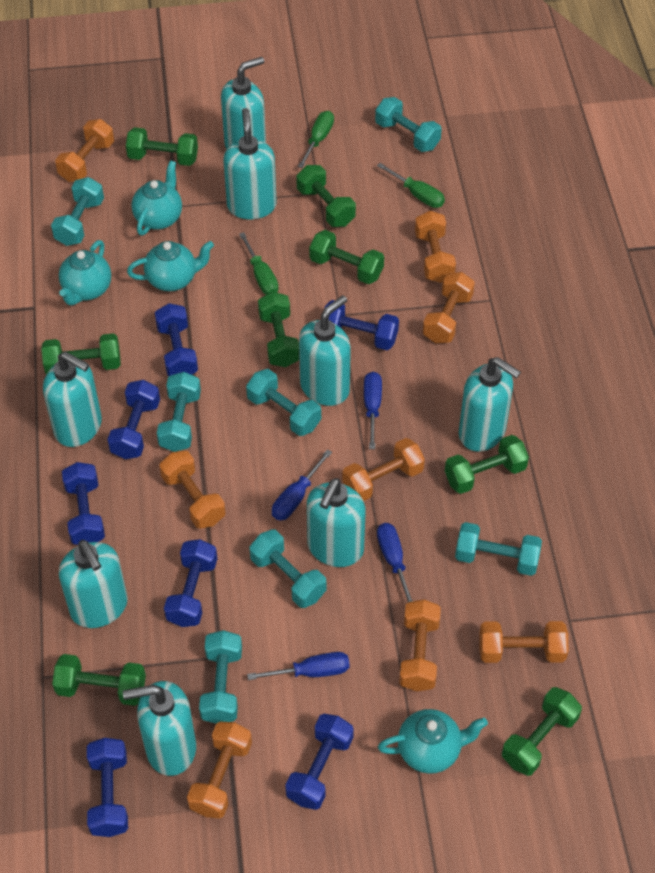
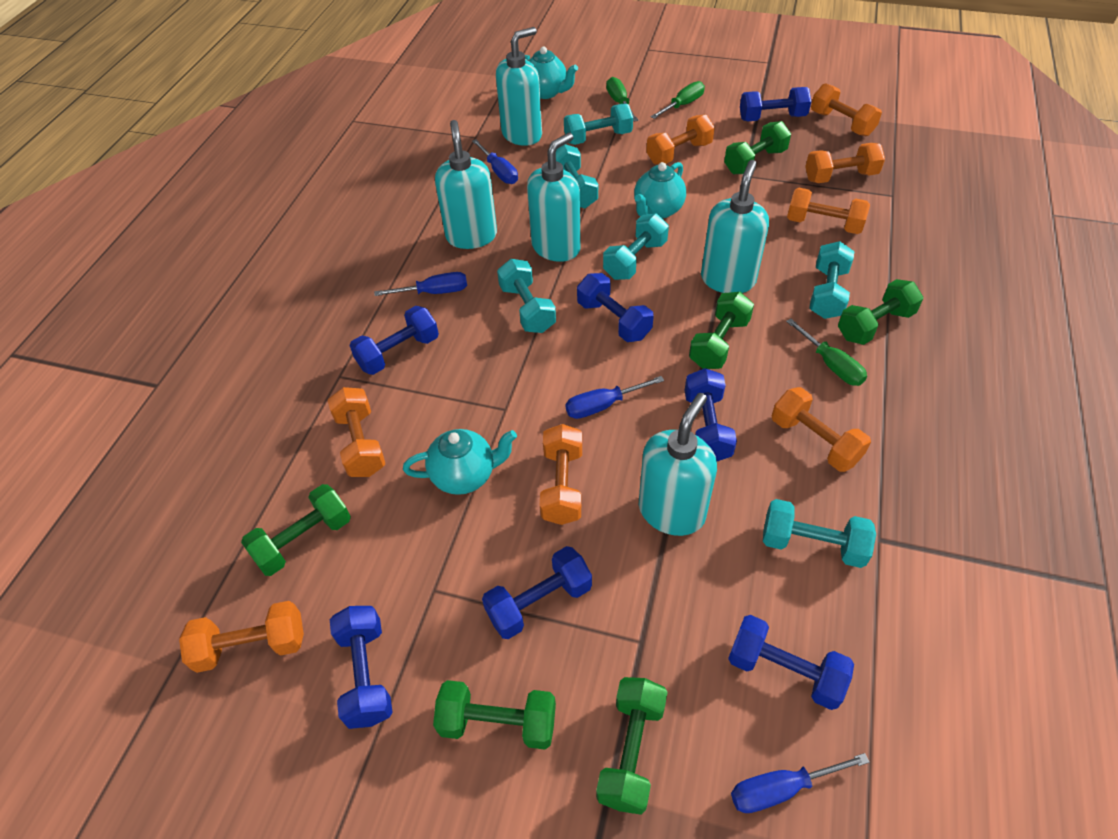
green dumbbell: 8 -> 6
turquoise dumbbell: 7 -> 6
turquoise soap dispenser: 8 -> 5
turquoise teapot: 4 -> 3

